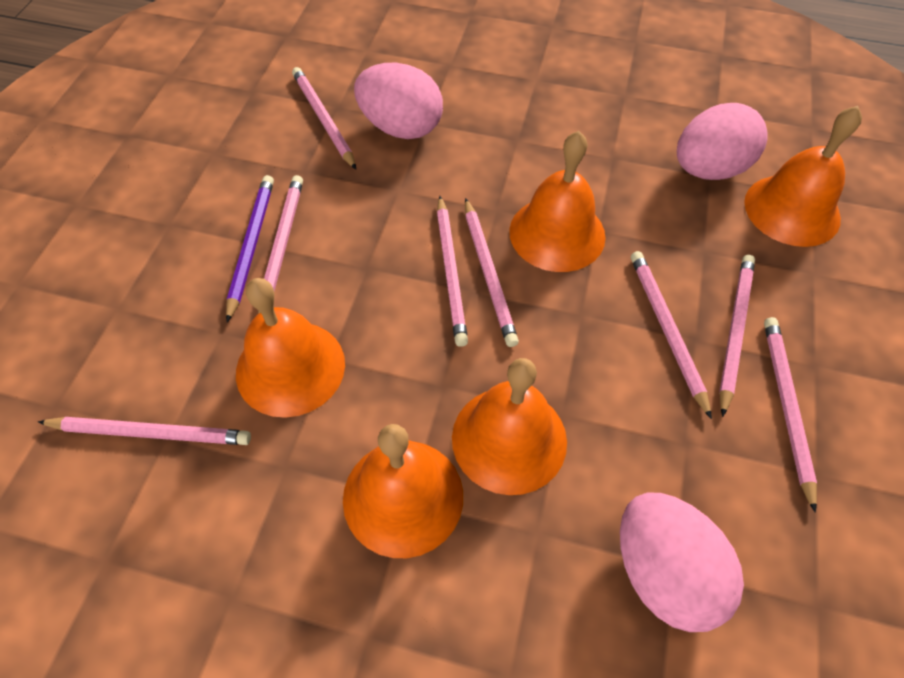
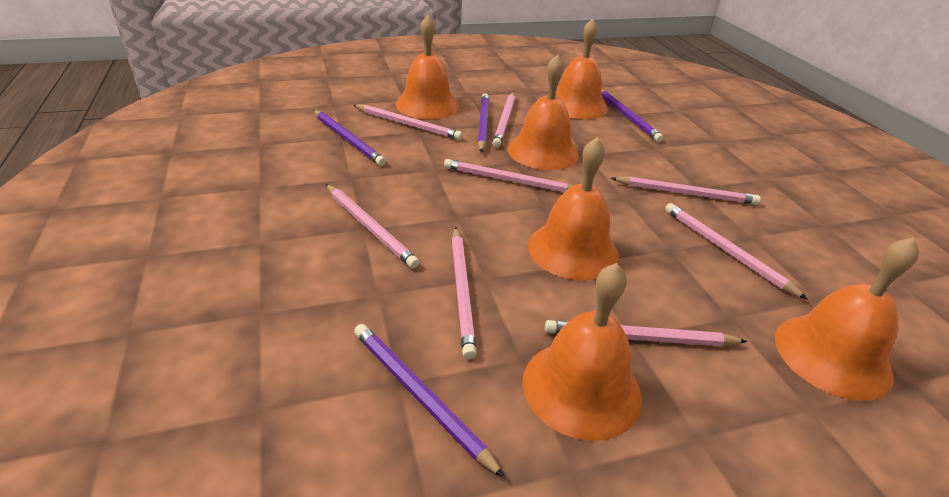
orange bell: 5 -> 6
pink egg: 3 -> 0
purple pencil: 1 -> 4

